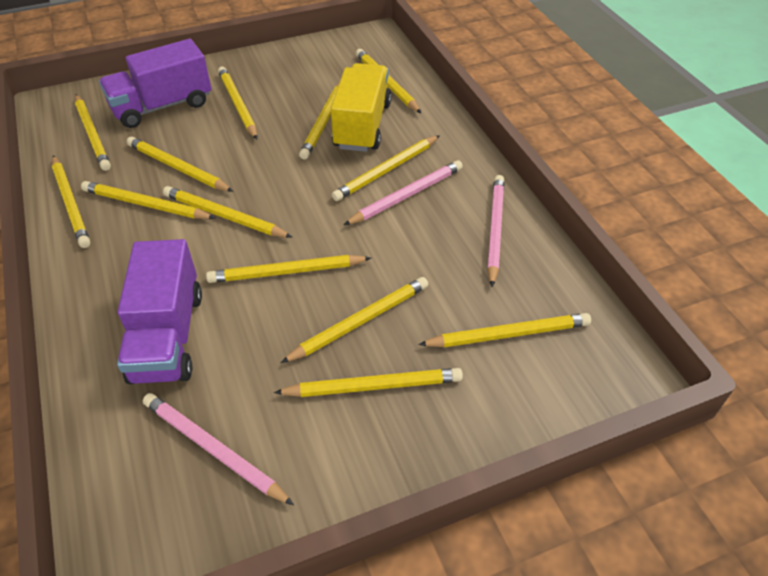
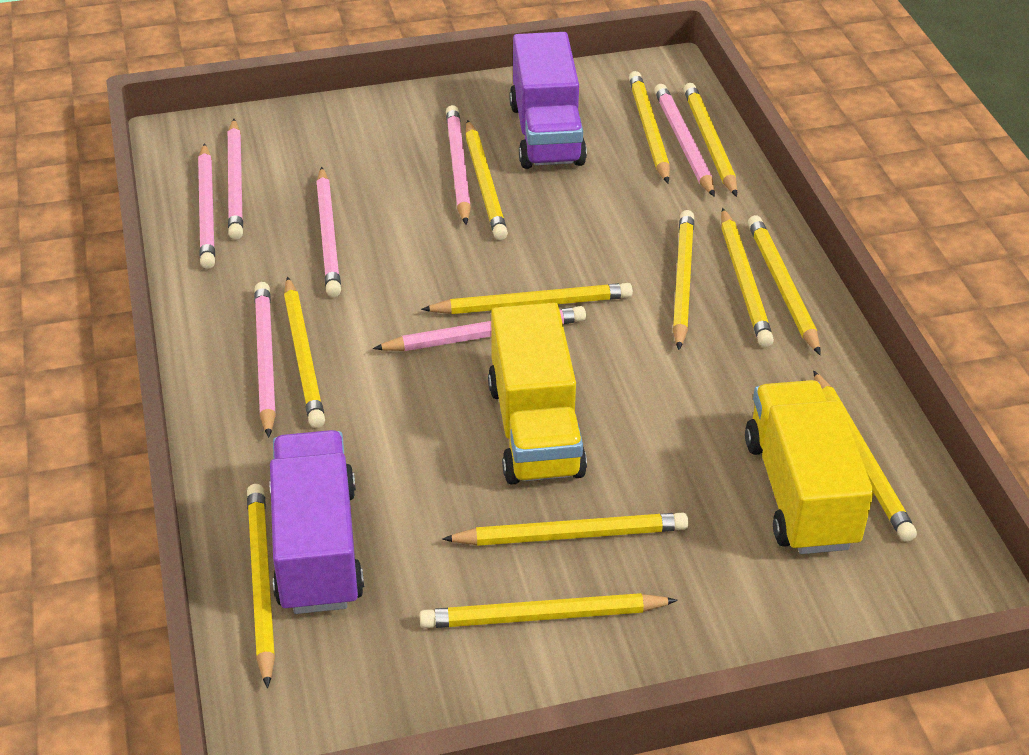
pink pencil: 3 -> 7
yellow pencil: 13 -> 12
yellow truck: 1 -> 2

